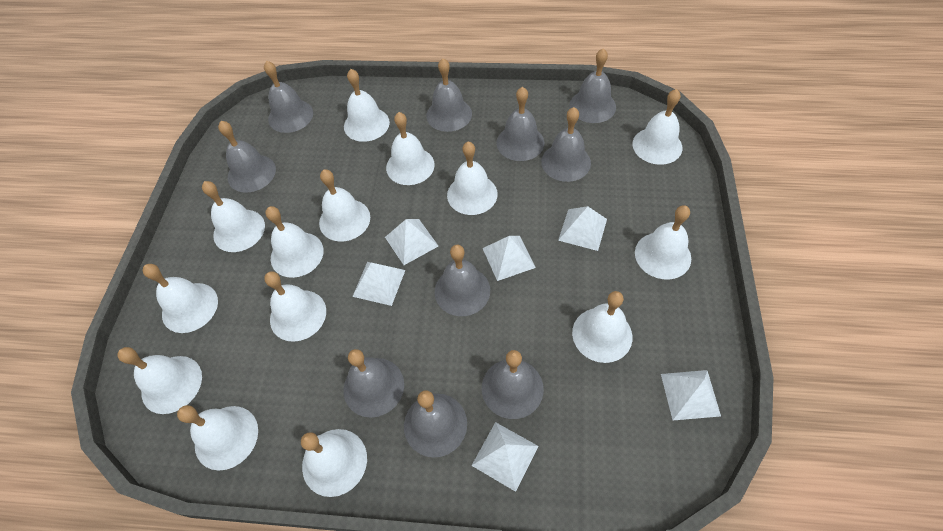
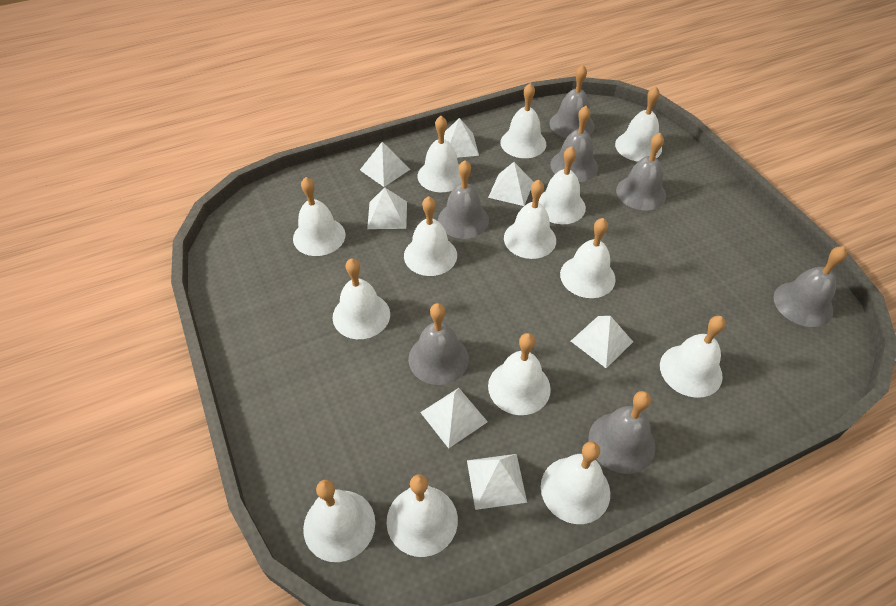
grey bell: 10 -> 7
white pyramid: 6 -> 7

